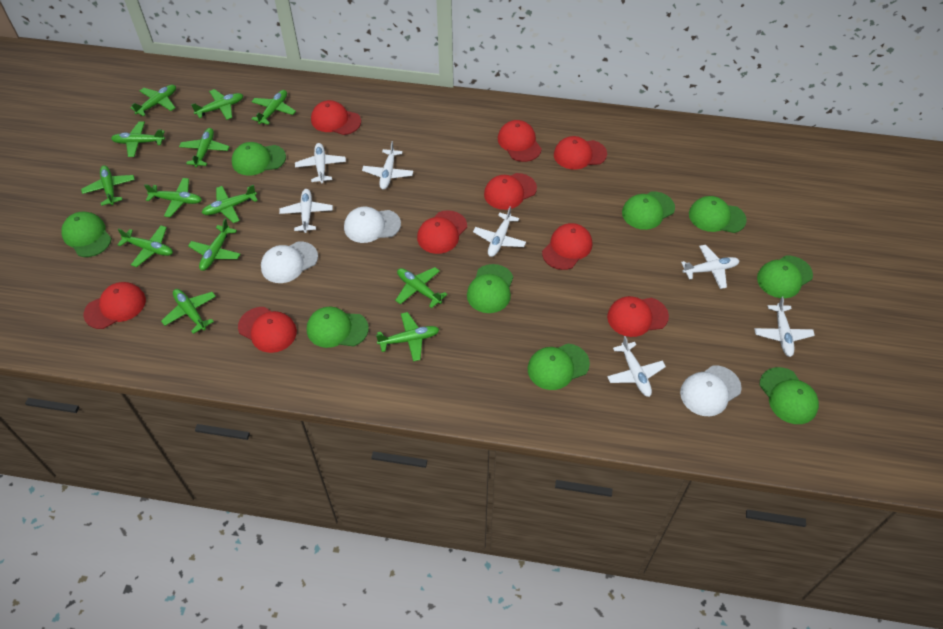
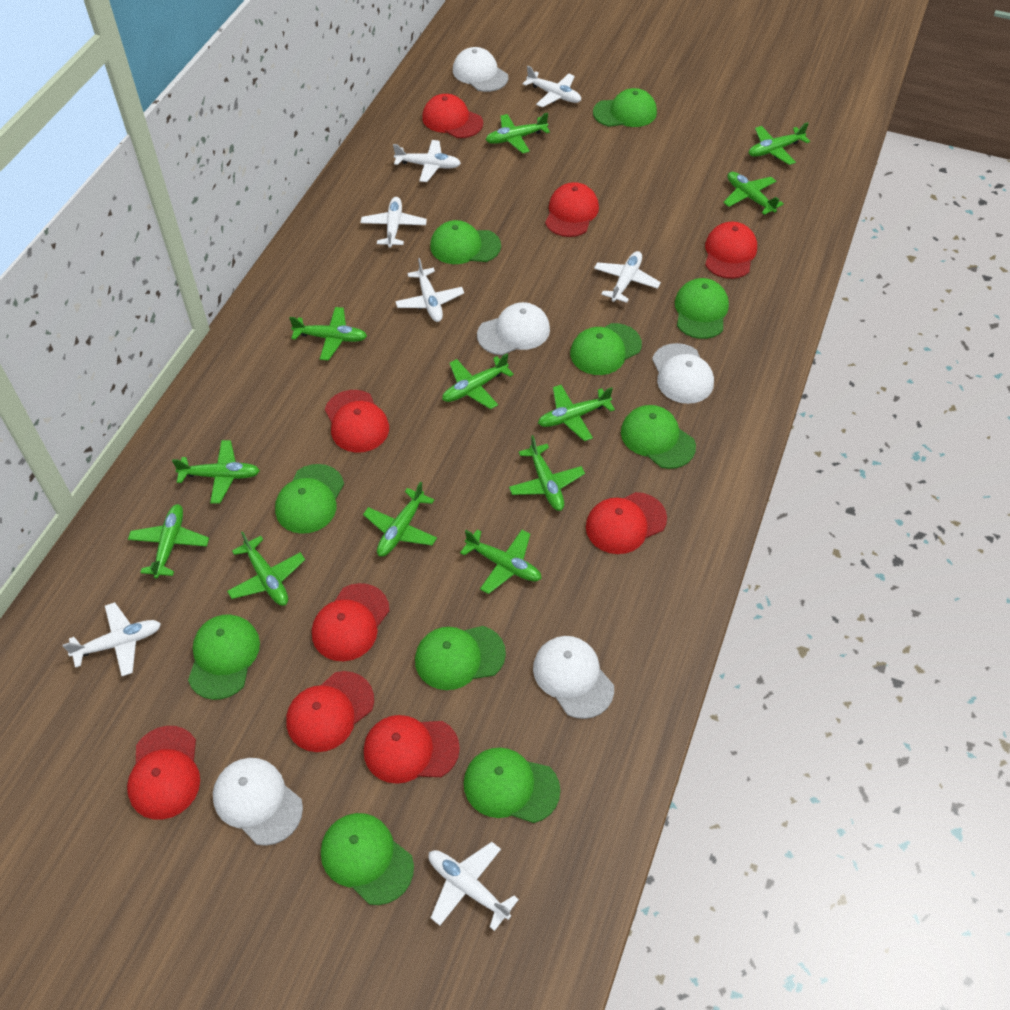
green cap: 9 -> 10
green plane: 13 -> 12
white cap: 3 -> 5

